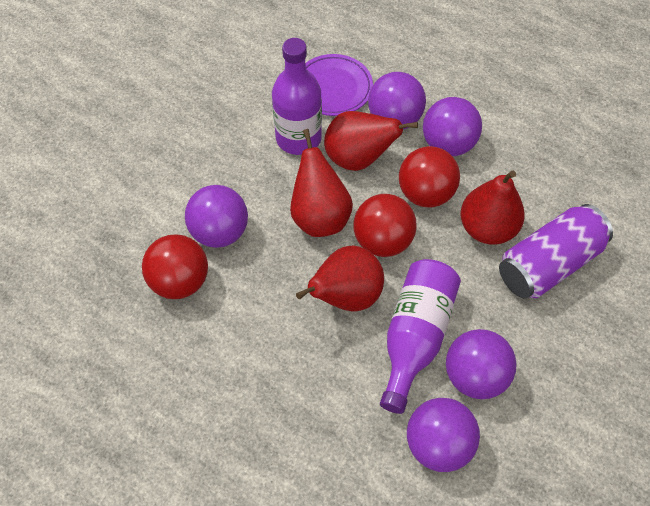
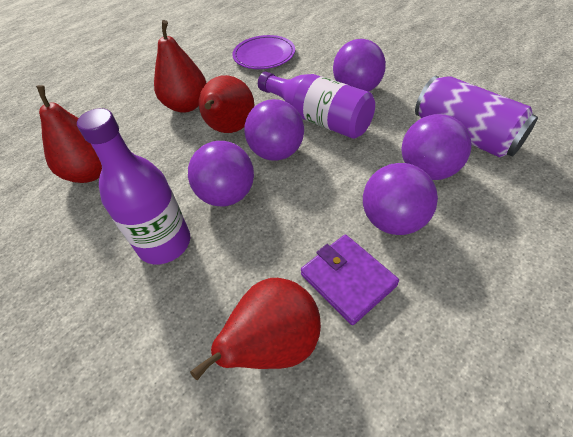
purple wallet: 0 -> 1
red ball: 3 -> 0

